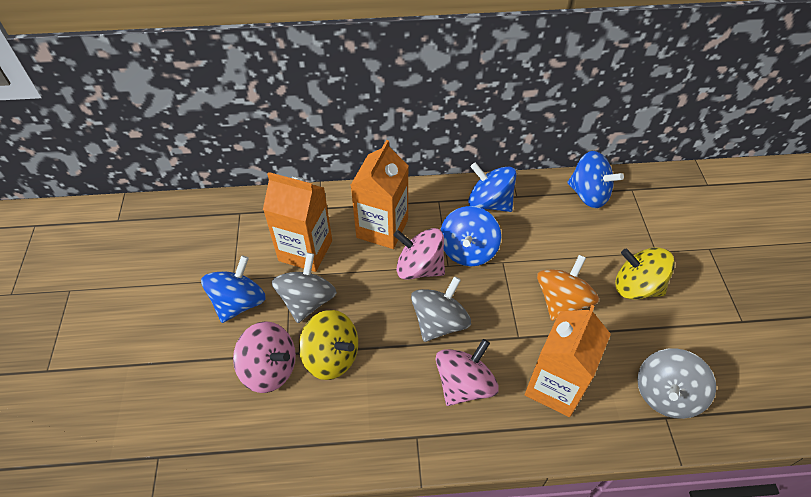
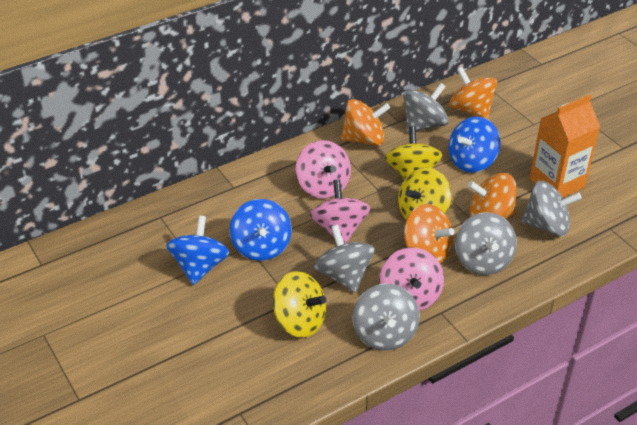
blue spinning top: 4 -> 3
grey spinning top: 3 -> 5
orange carton: 3 -> 1
orange spinning top: 1 -> 4
yellow spinning top: 2 -> 3

